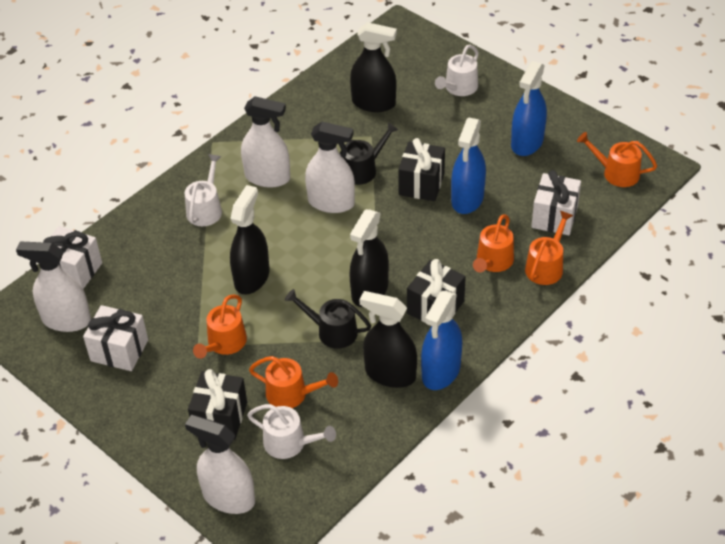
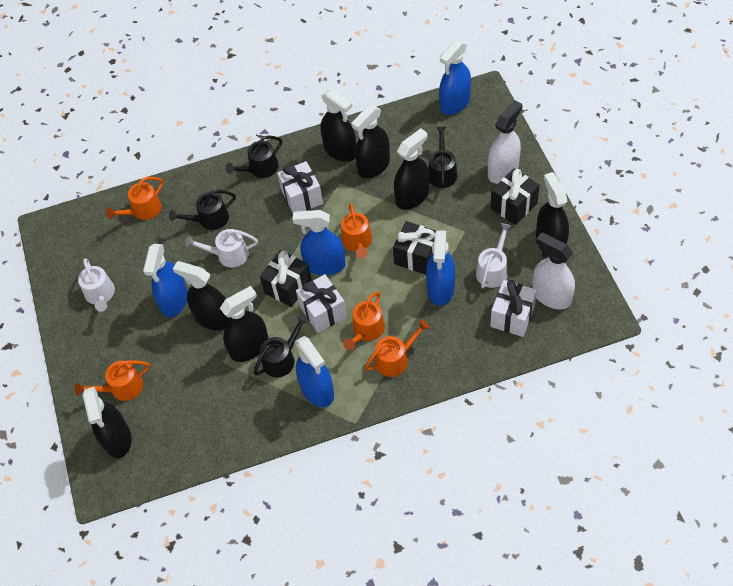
black spray bottle: 4 -> 7
black watering can: 2 -> 4
blue spray bottle: 3 -> 5
white spray bottle: 4 -> 2

